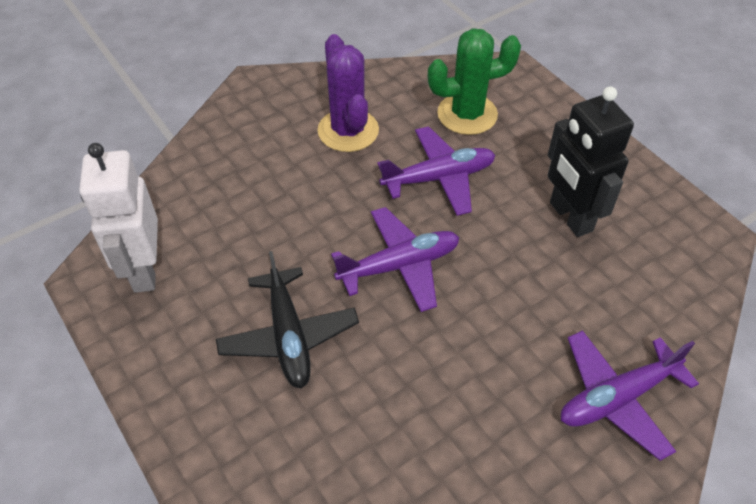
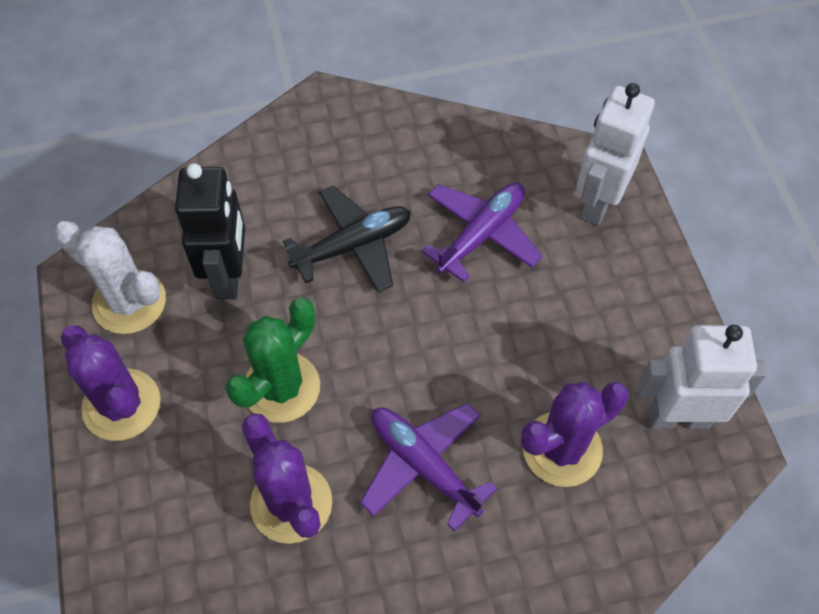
purple cactus: 1 -> 3
purple plane: 3 -> 2
white cactus: 0 -> 1
white robot: 1 -> 2

